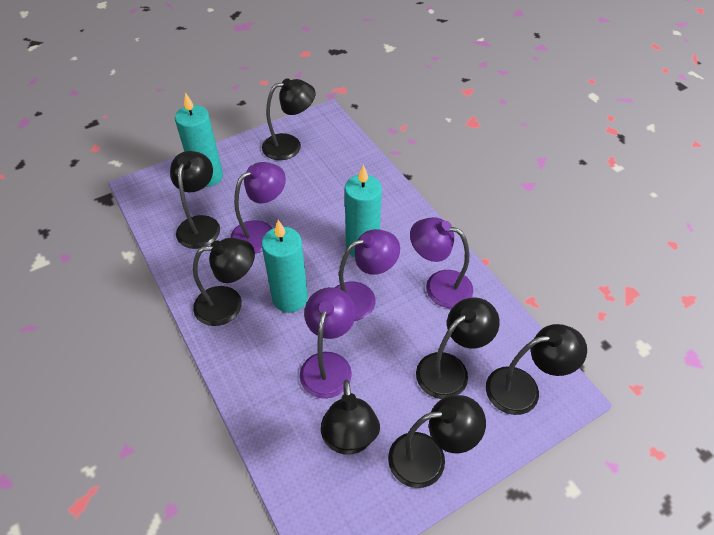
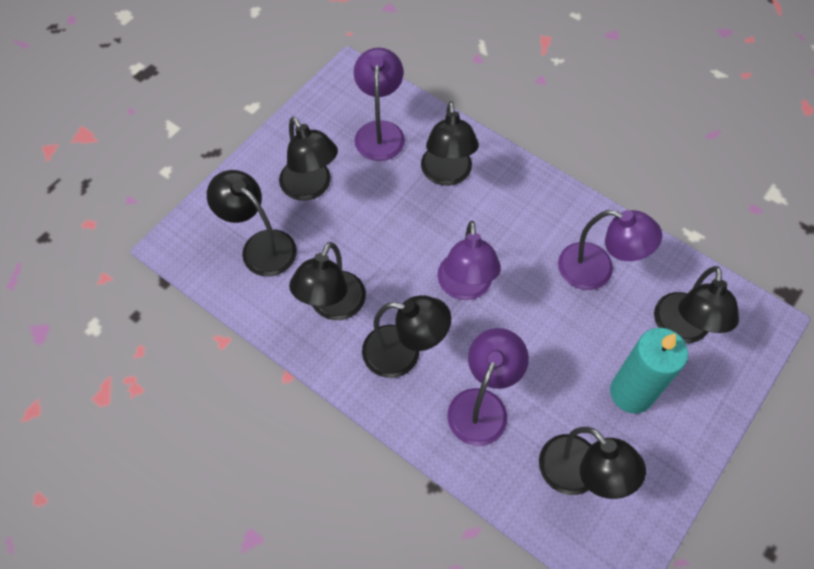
turquoise candle: 3 -> 1

